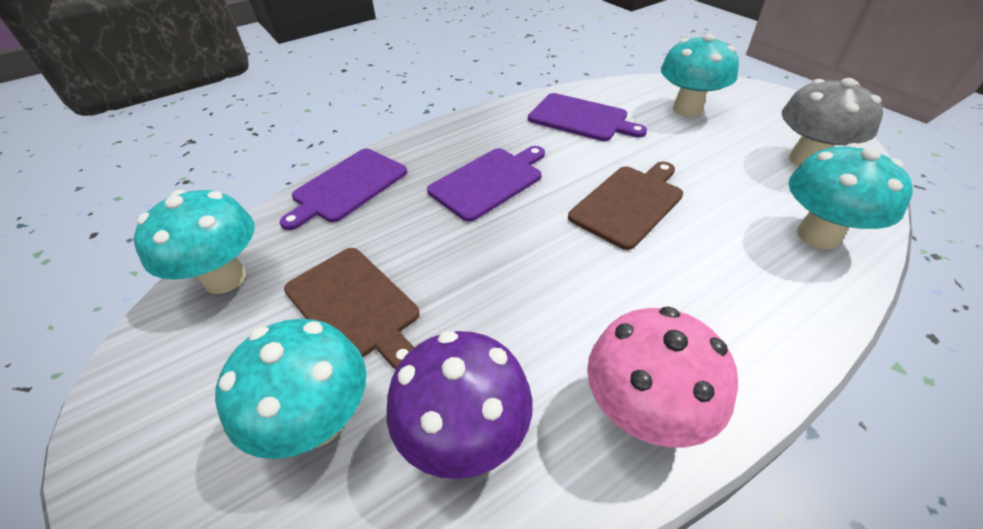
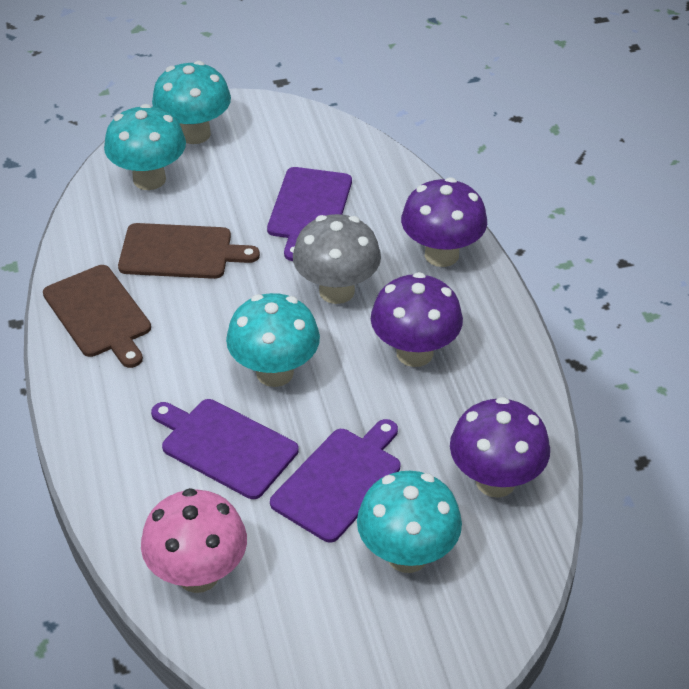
purple mushroom: 1 -> 3

